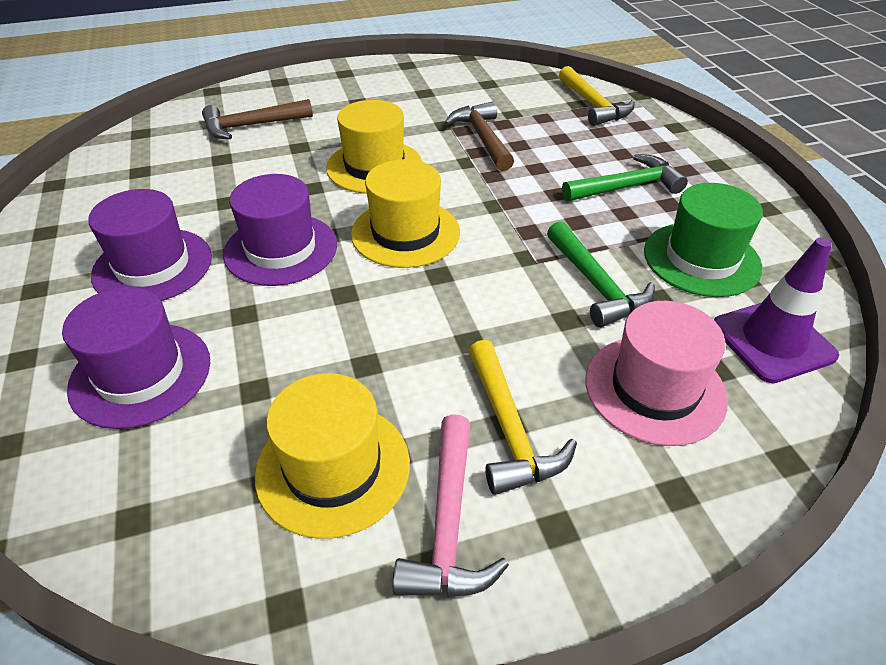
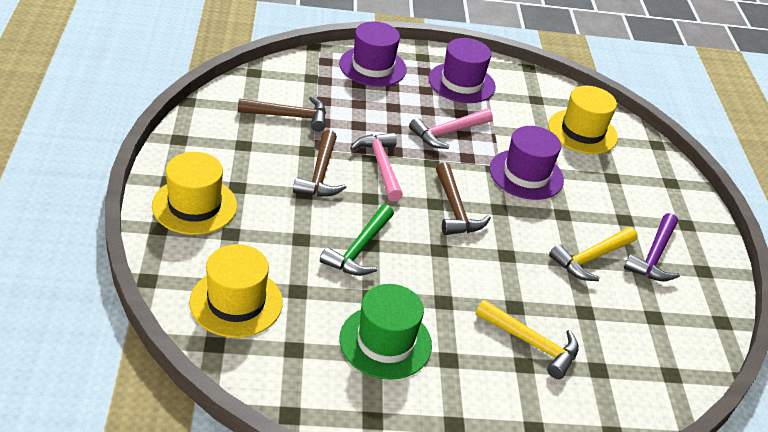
brown hammer: 2 -> 3
green hammer: 2 -> 1
pink hammer: 1 -> 2
pink hat: 1 -> 0
purple hammer: 0 -> 1
purple traffic cone: 1 -> 0

